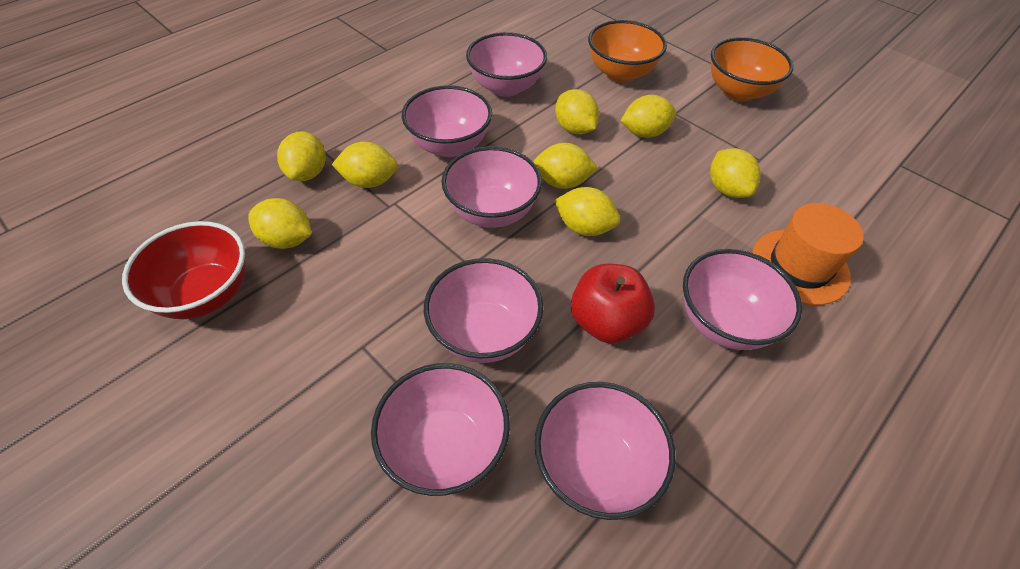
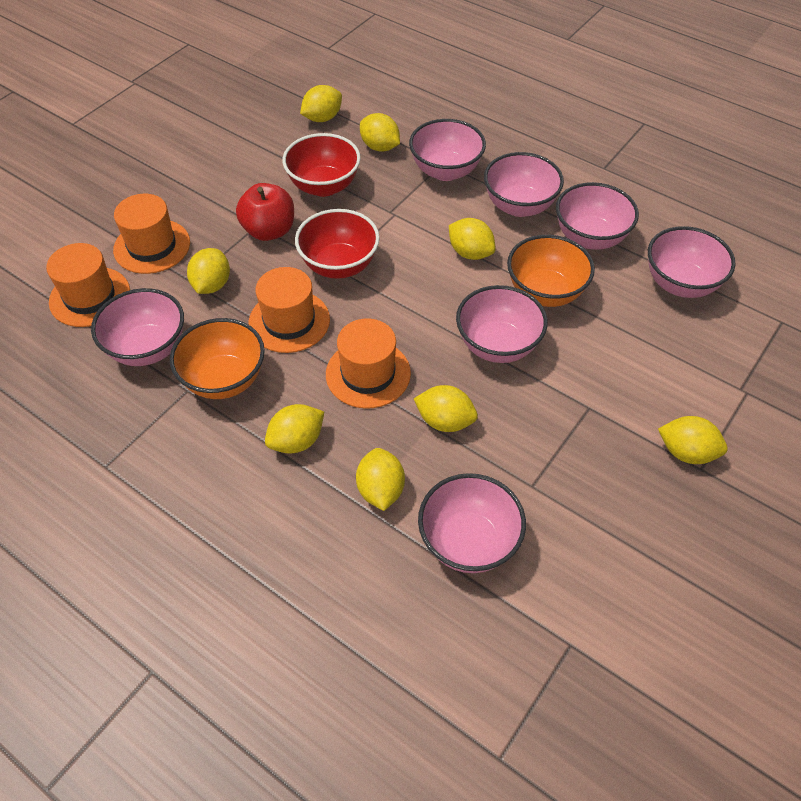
orange hat: 1 -> 4
red bowl: 1 -> 2

